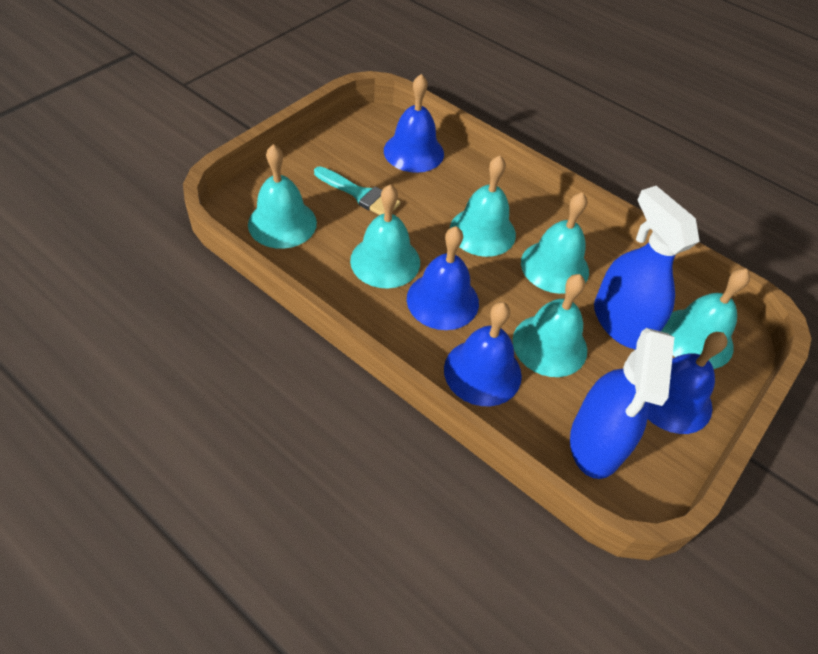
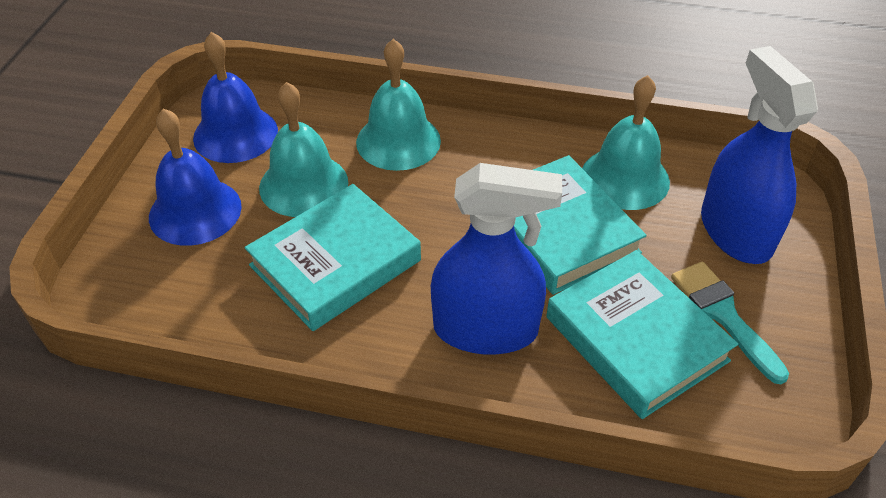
blue bell: 4 -> 2
turquoise bell: 6 -> 3
turquoise book: 0 -> 3

